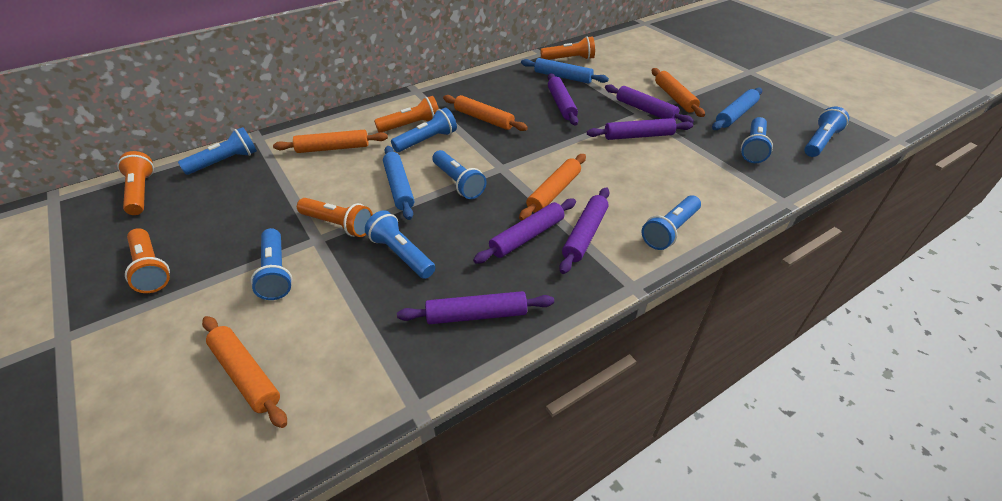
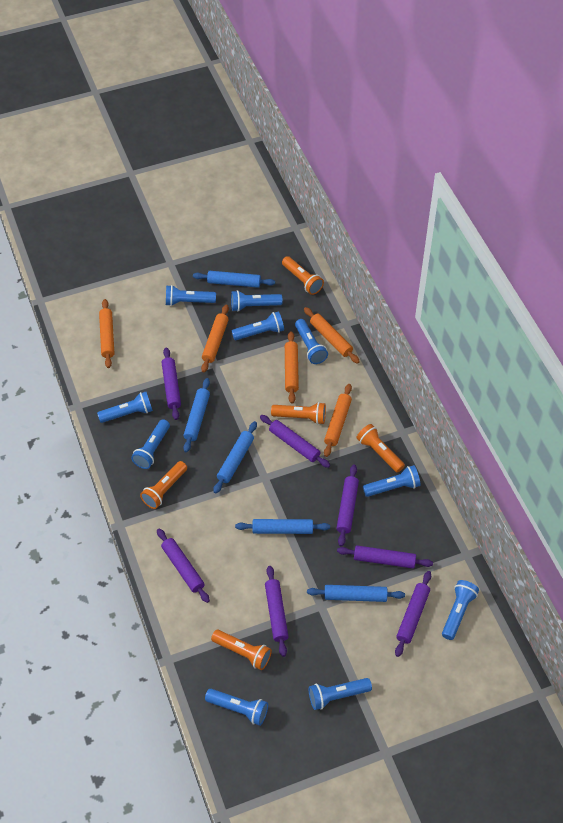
blue flashlight: 8 -> 10
blue rolling pin: 3 -> 5
purple rolling pin: 6 -> 7

